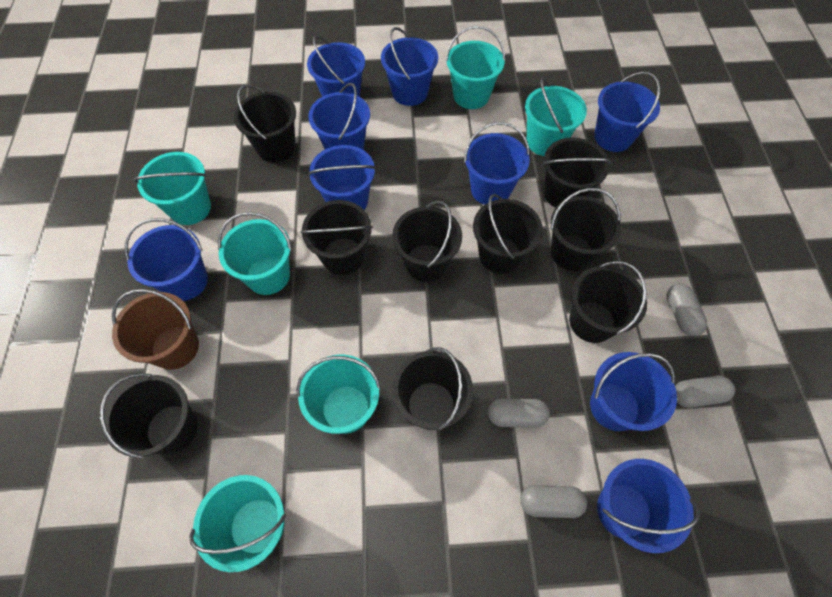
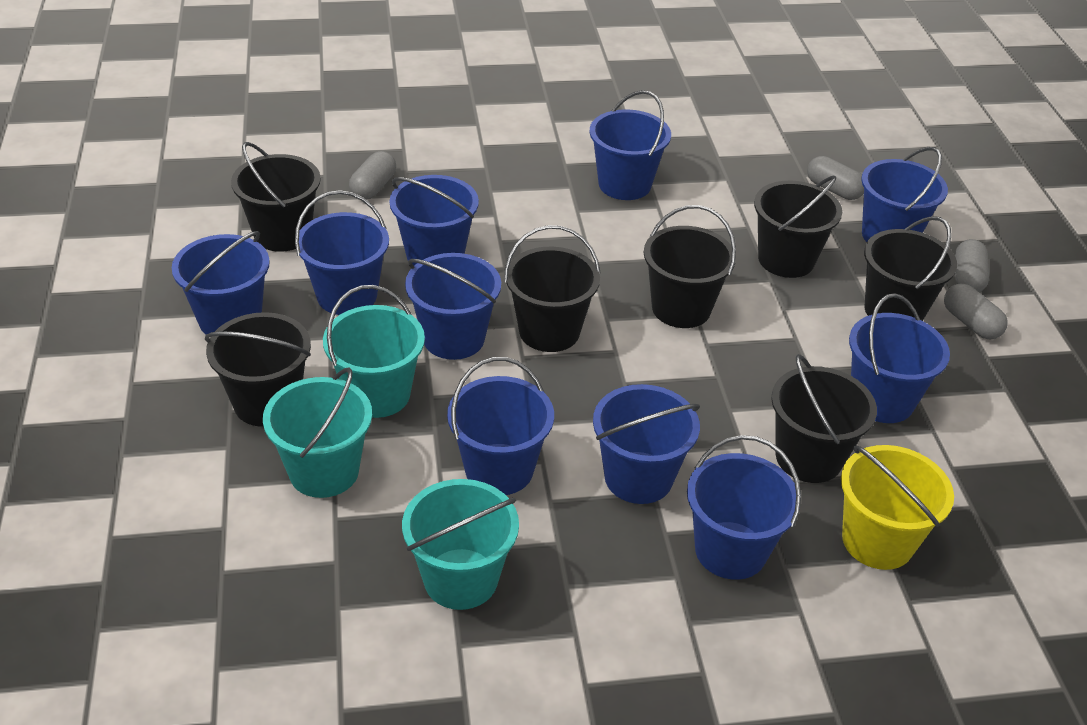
black bucket: 9 -> 7
blue bucket: 9 -> 10
brown bucket: 1 -> 0
turquoise bucket: 6 -> 3
yellow bucket: 0 -> 1

